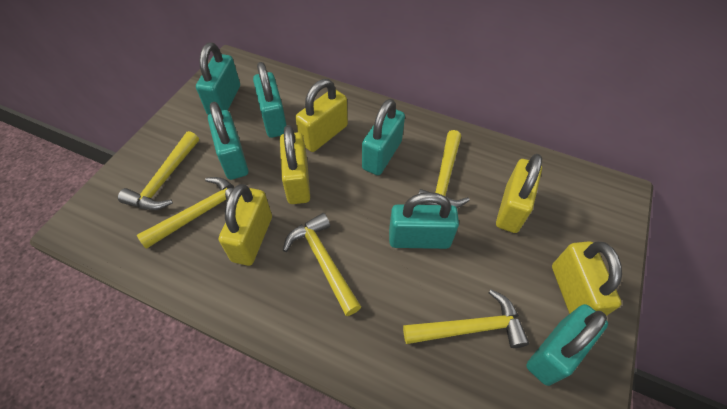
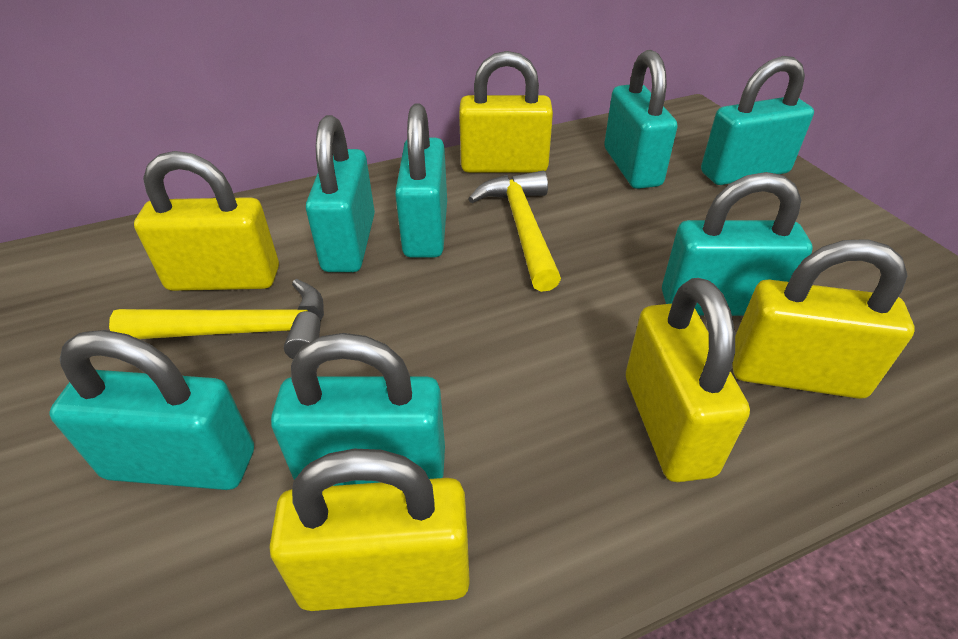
turquoise padlock: 6 -> 7
yellow hammer: 5 -> 2

